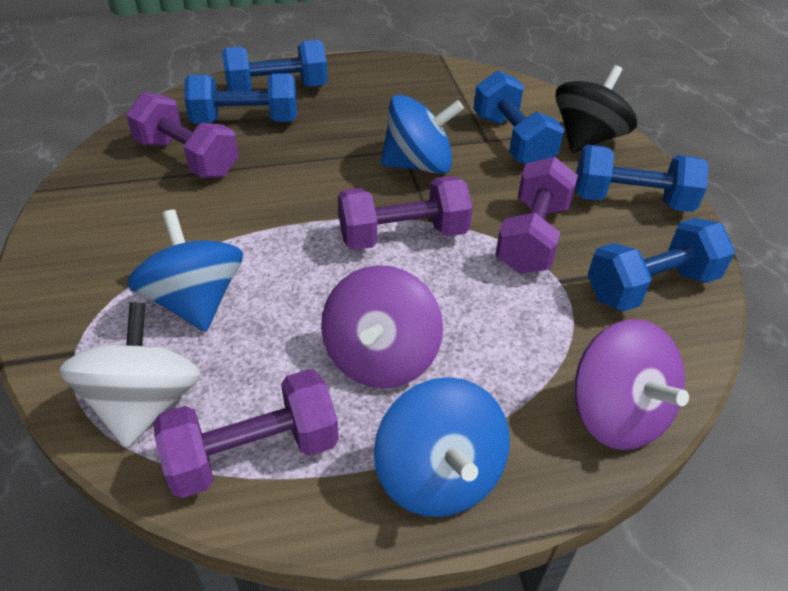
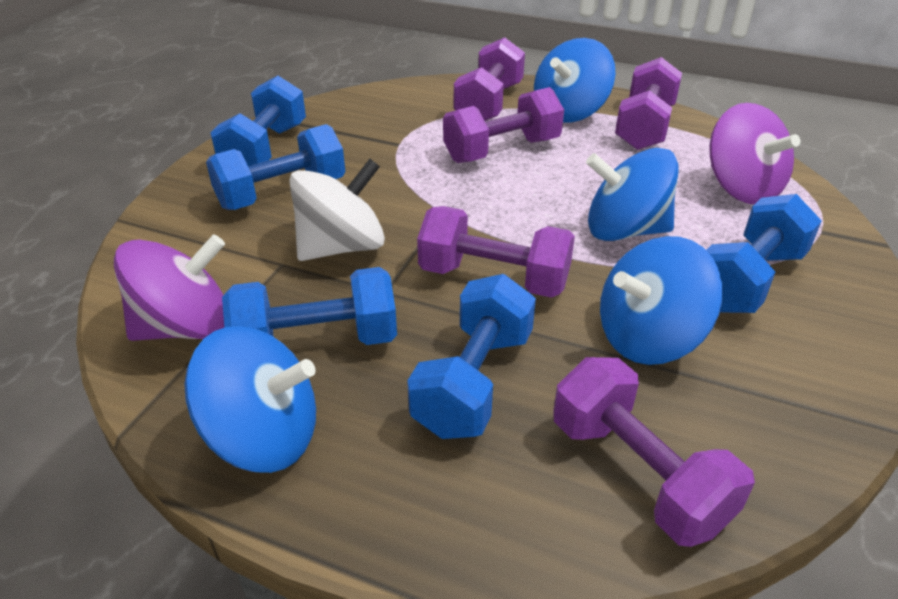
black spinning top: 1 -> 0
blue spinning top: 3 -> 4
purple dumbbell: 4 -> 5

